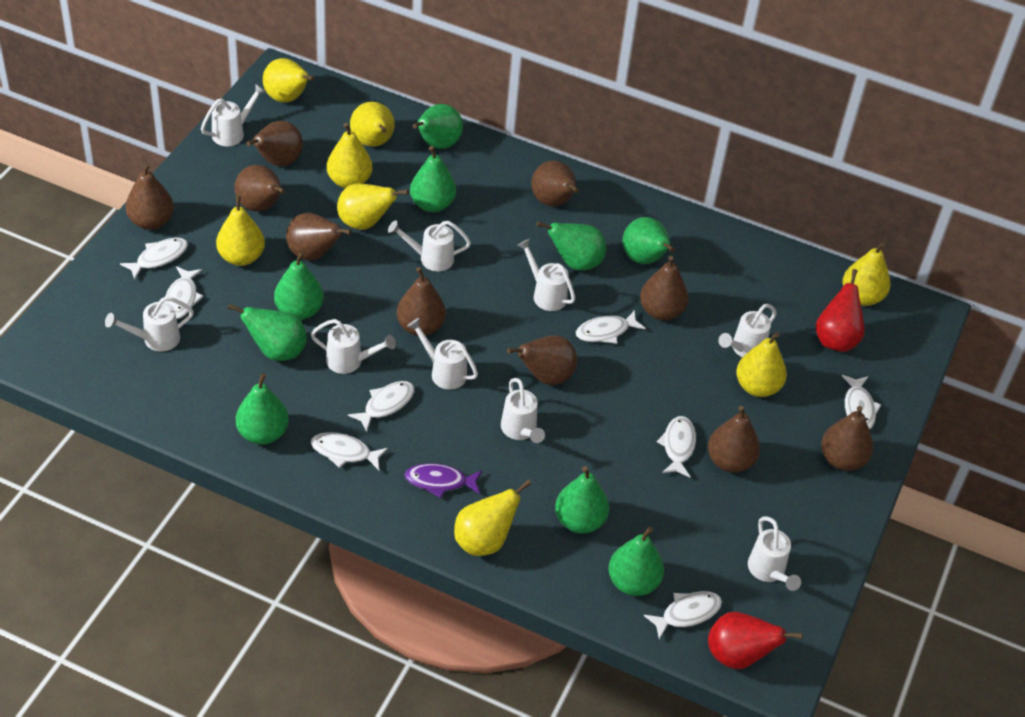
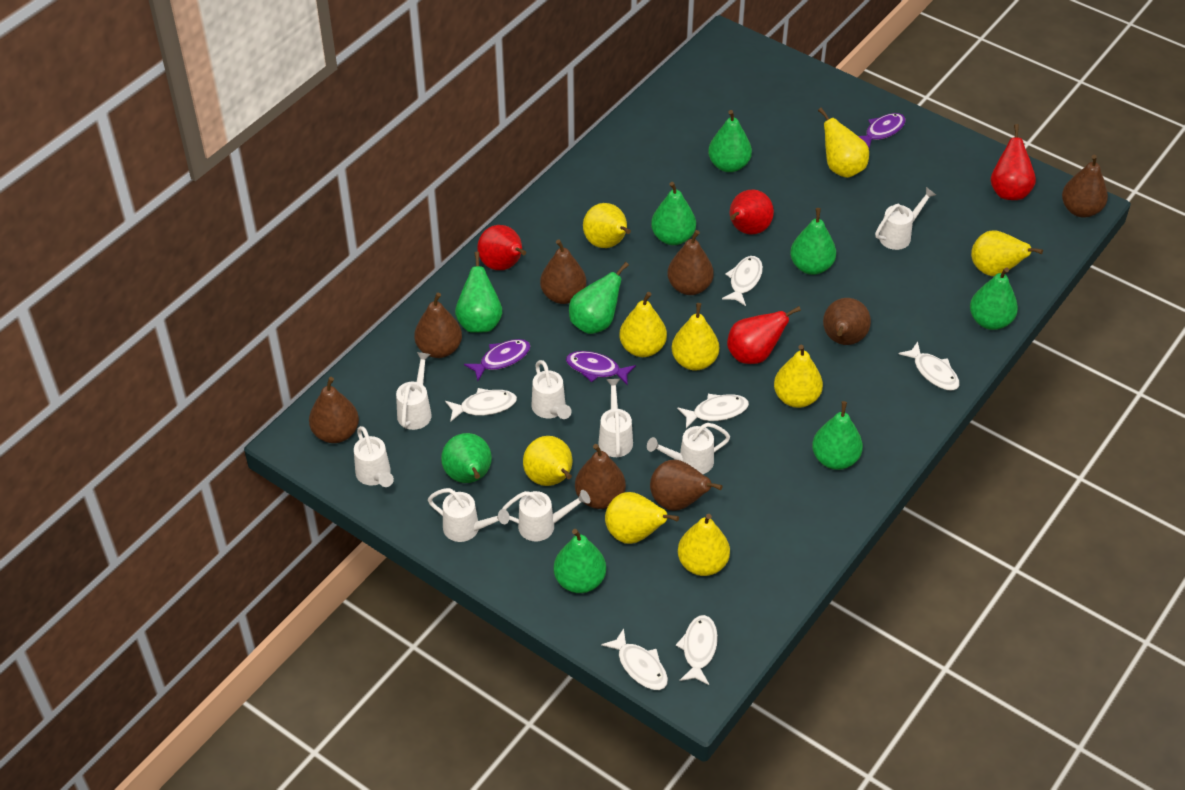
brown pear: 10 -> 8
purple fish: 1 -> 3
red pear: 2 -> 4
white fish: 8 -> 6
white watering can: 9 -> 8
yellow pear: 8 -> 9

